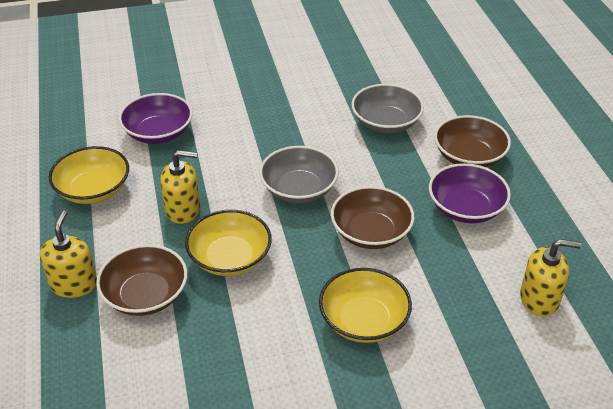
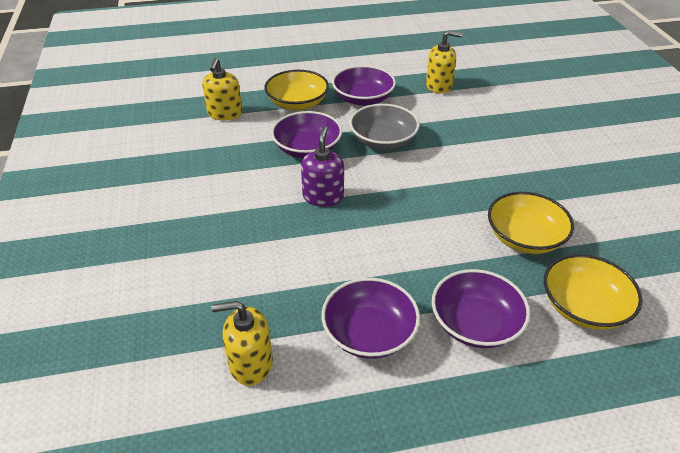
brown bowl: 3 -> 0
grey bowl: 2 -> 1
purple bowl: 2 -> 4
purple soap dispenser: 0 -> 1

